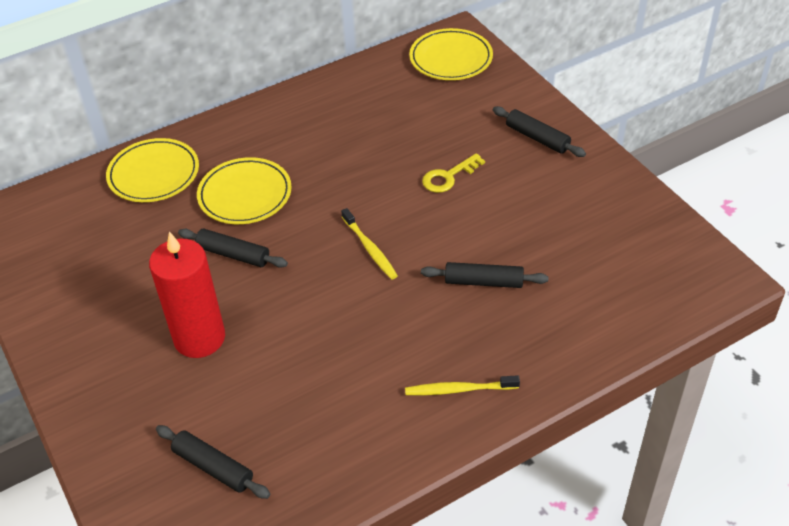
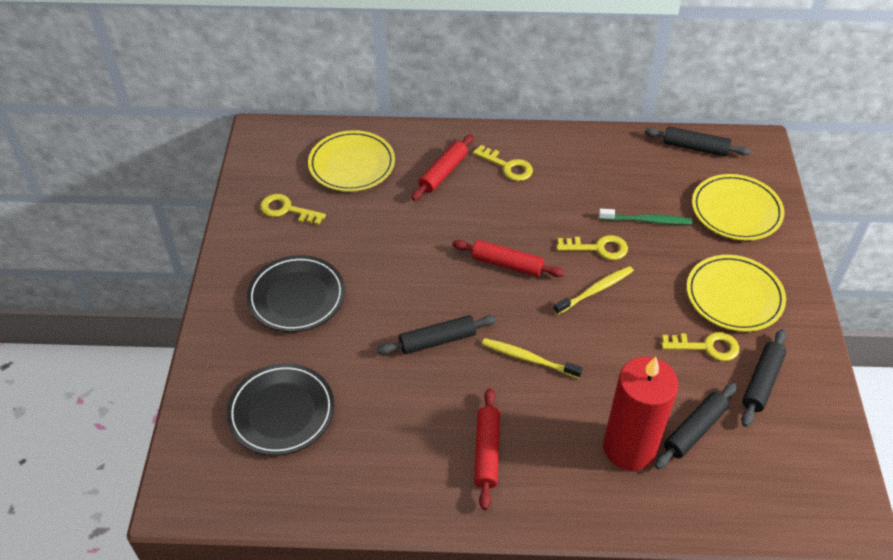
black plate: 0 -> 2
green toothbrush: 0 -> 1
red rolling pin: 0 -> 3
yellow key: 1 -> 4

